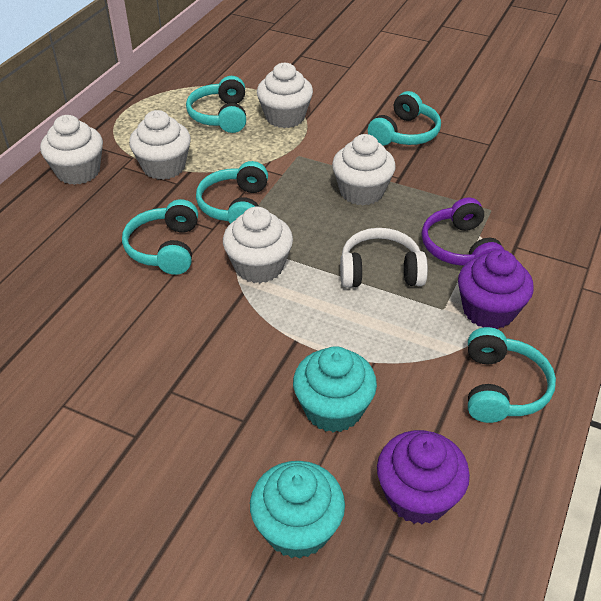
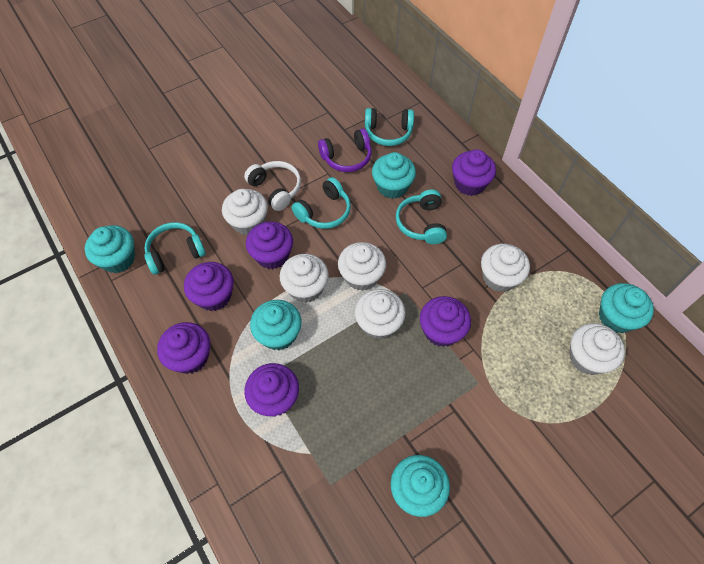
purple cupcake: 2 -> 6
turquoise cupcake: 2 -> 5
turquoise headphones: 5 -> 4
white cupcake: 5 -> 6

